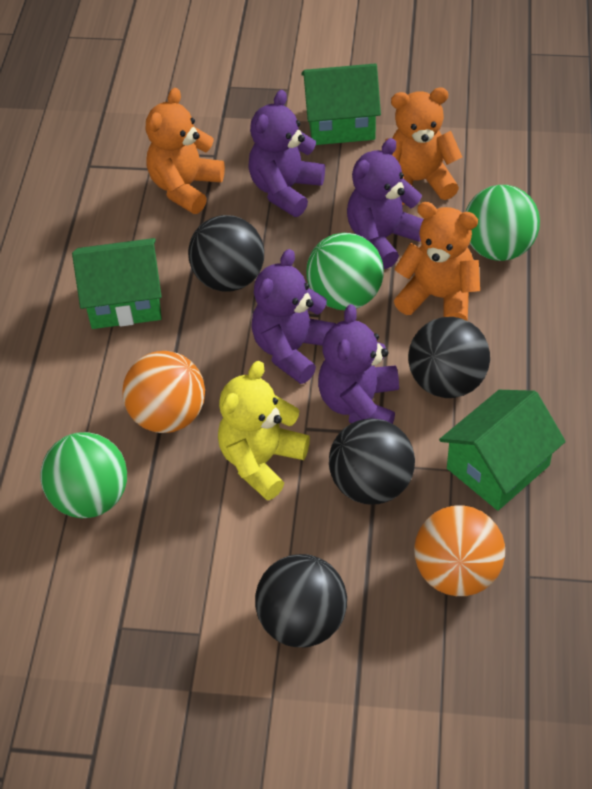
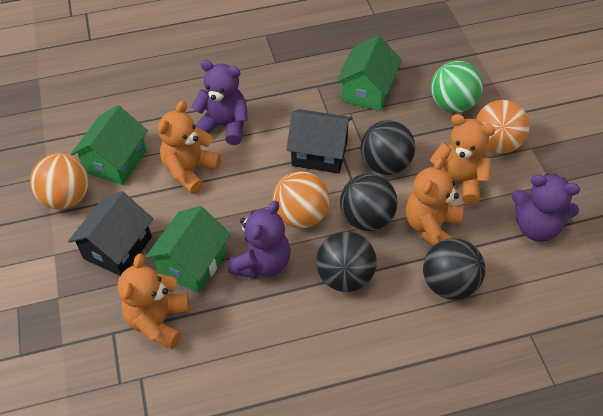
black house: 0 -> 2
green ball: 3 -> 1
orange ball: 2 -> 3
orange teddy bear: 3 -> 4
purple teddy bear: 4 -> 3
yellow teddy bear: 1 -> 0

